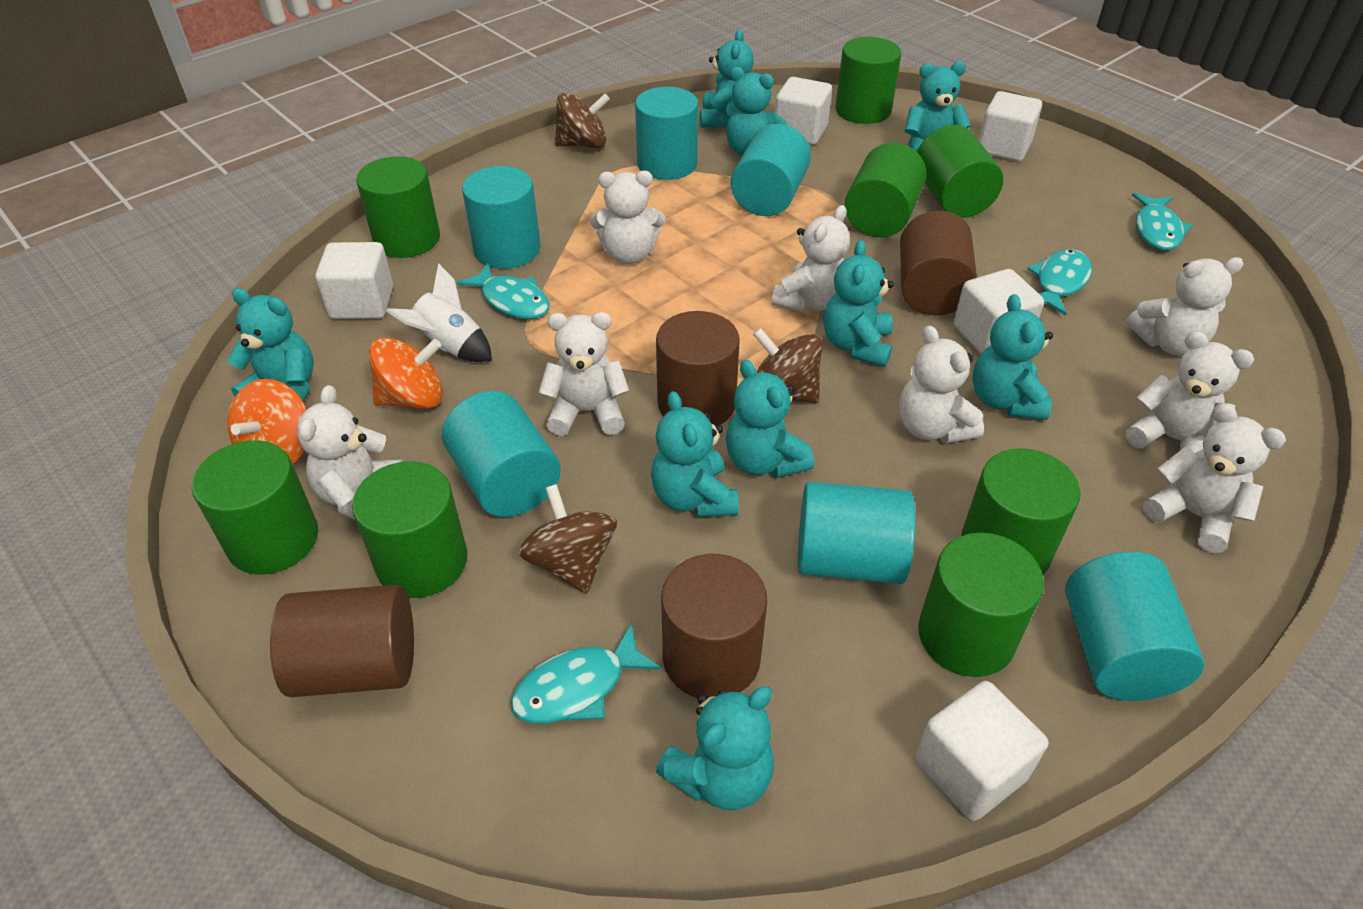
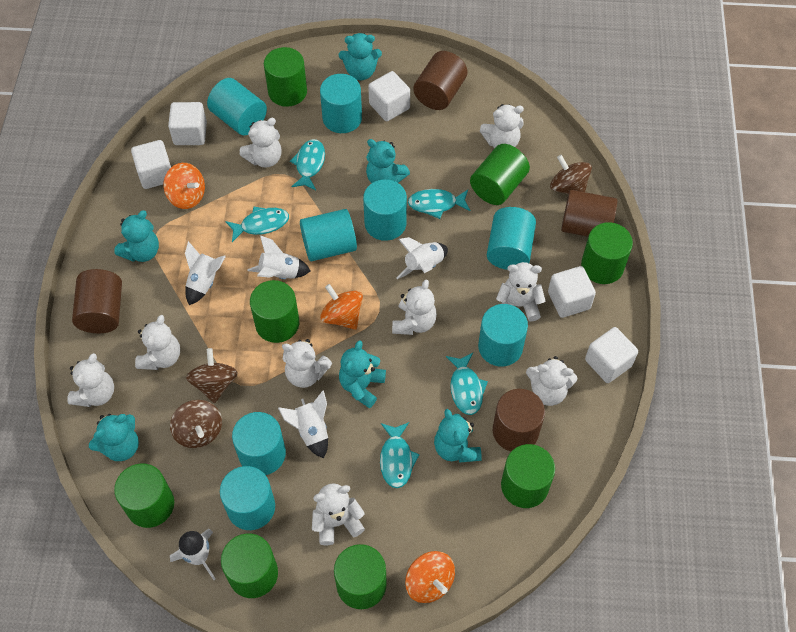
orange spinning top: 2 -> 3
turquoise cylinder: 6 -> 8
turquoise fish: 4 -> 5
turquoise teddy bear: 9 -> 6
white rocket: 1 -> 5
white teddy bear: 8 -> 9

